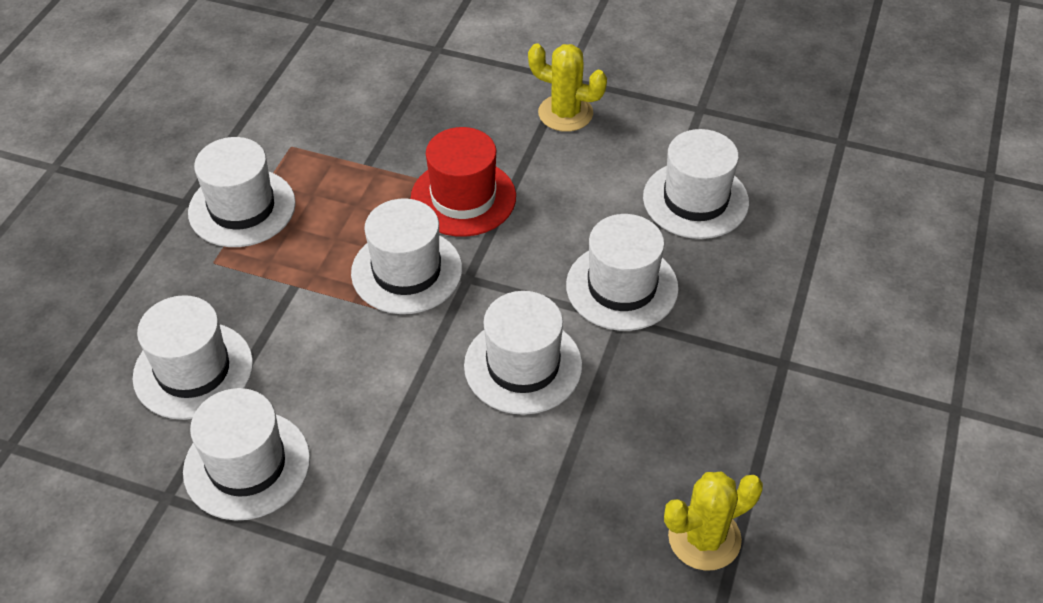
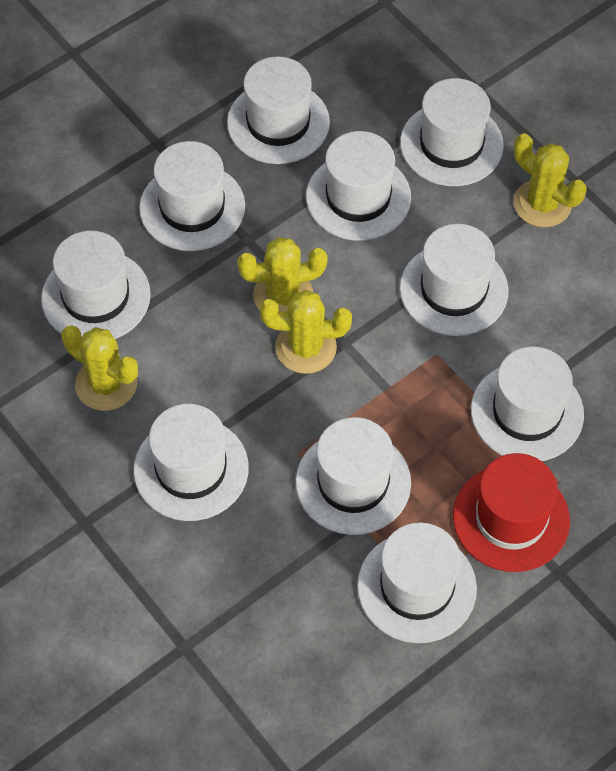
white hat: 7 -> 10
yellow cactus: 2 -> 4

